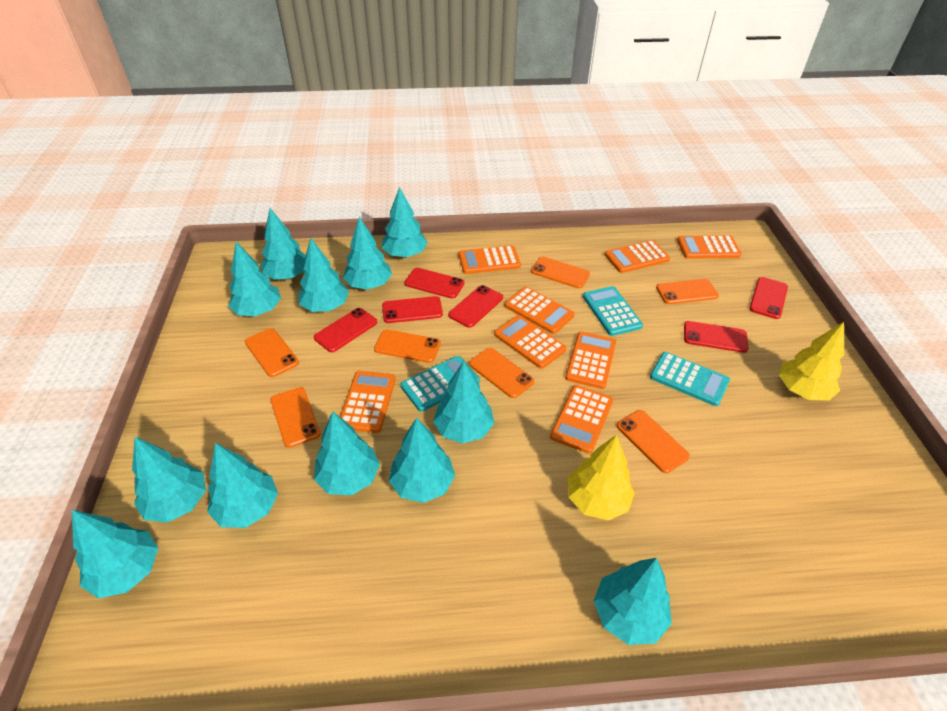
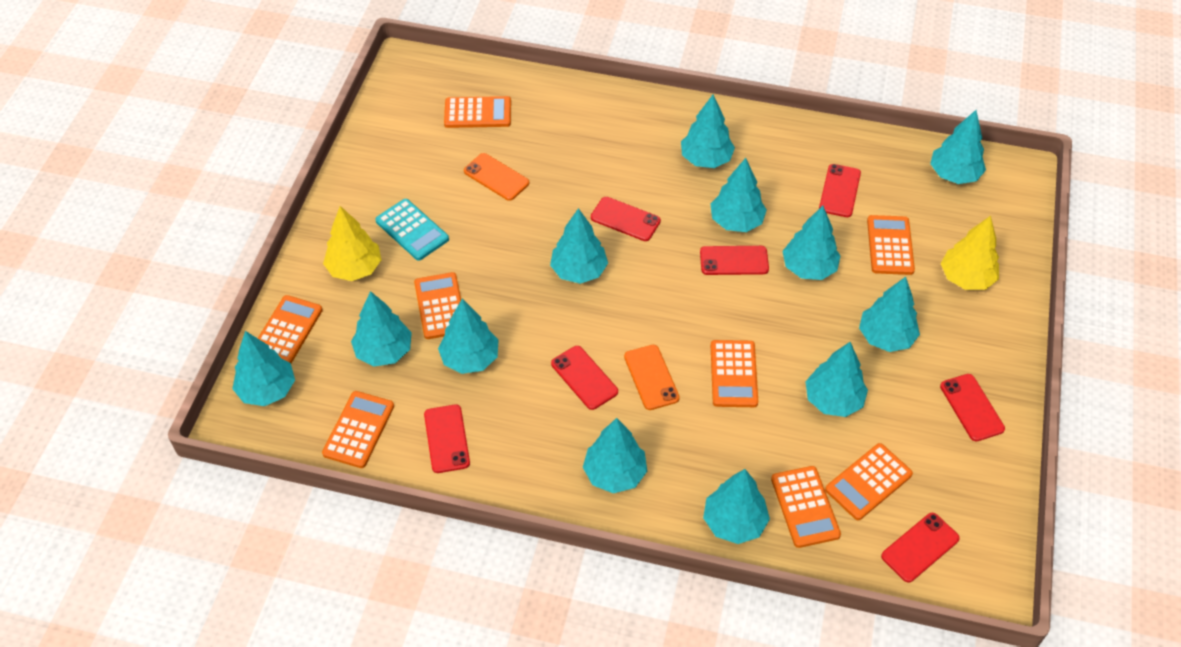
orange phone: 7 -> 2
red phone: 6 -> 7
turquoise calculator: 3 -> 1

